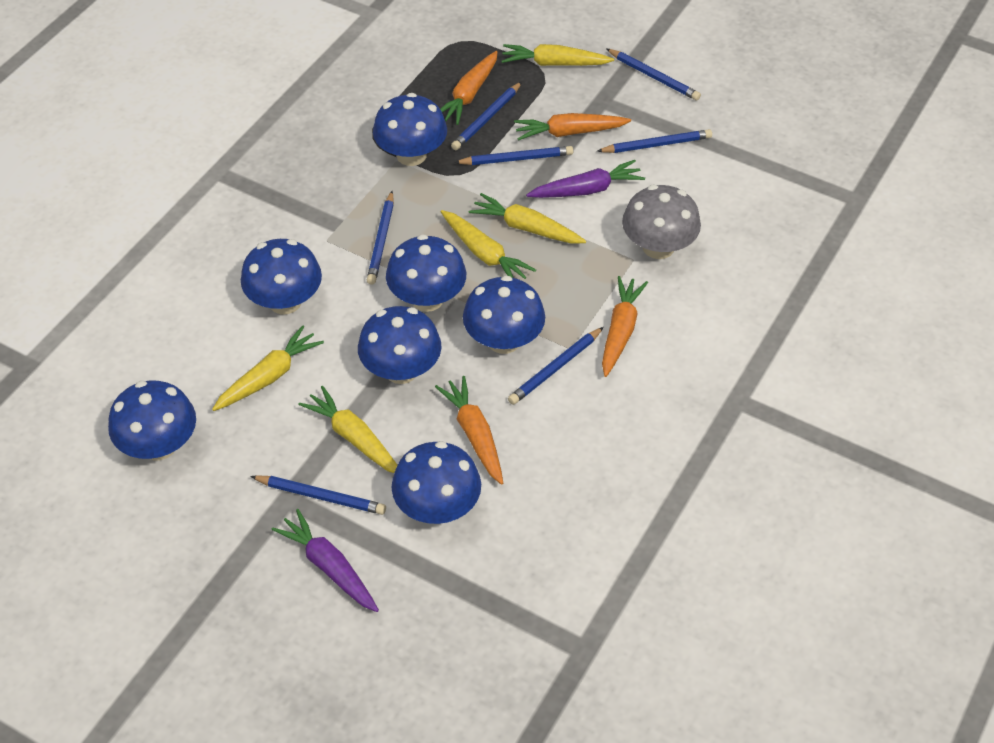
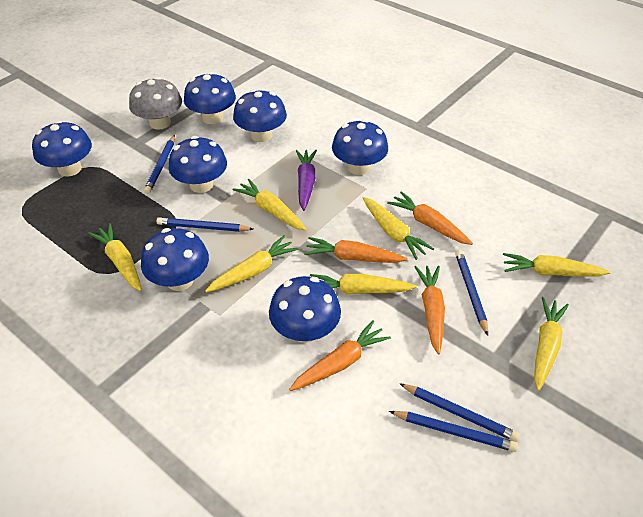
blue pencil: 7 -> 5
purple carrot: 2 -> 1
yellow carrot: 5 -> 7

